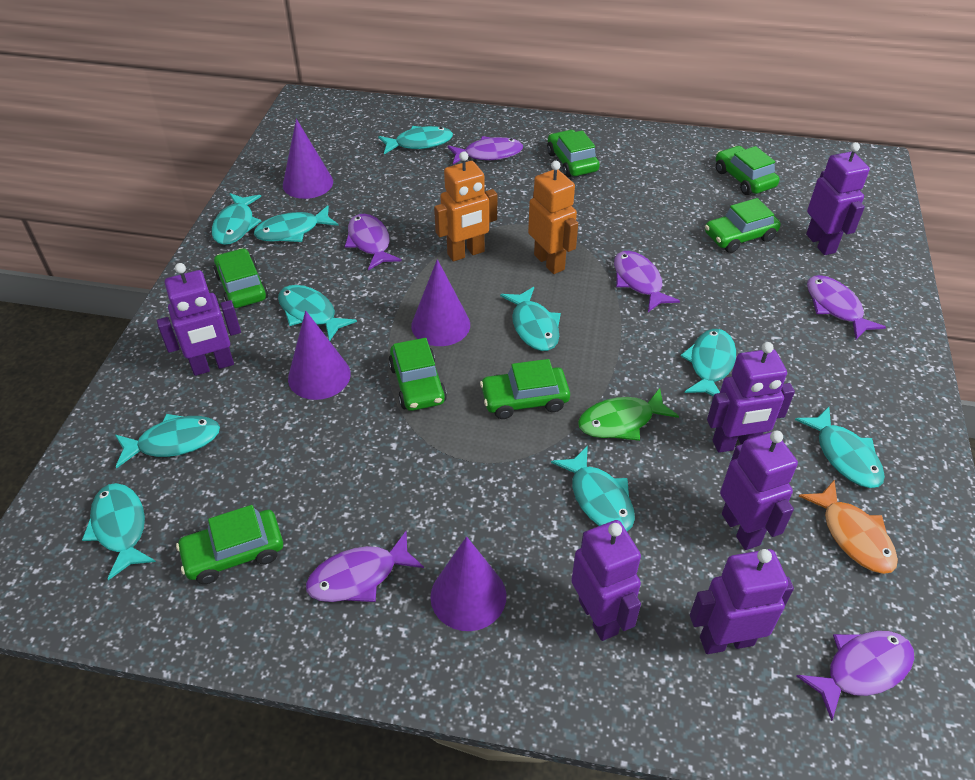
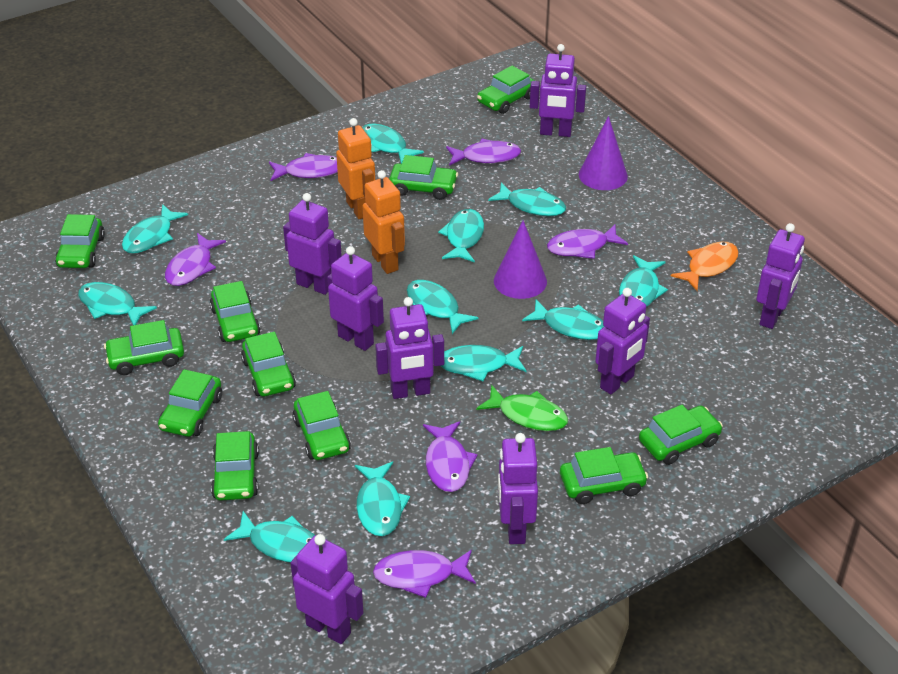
green car: 7 -> 11
purple cone: 4 -> 2
purple robot: 6 -> 8
turquoise fish: 10 -> 11

